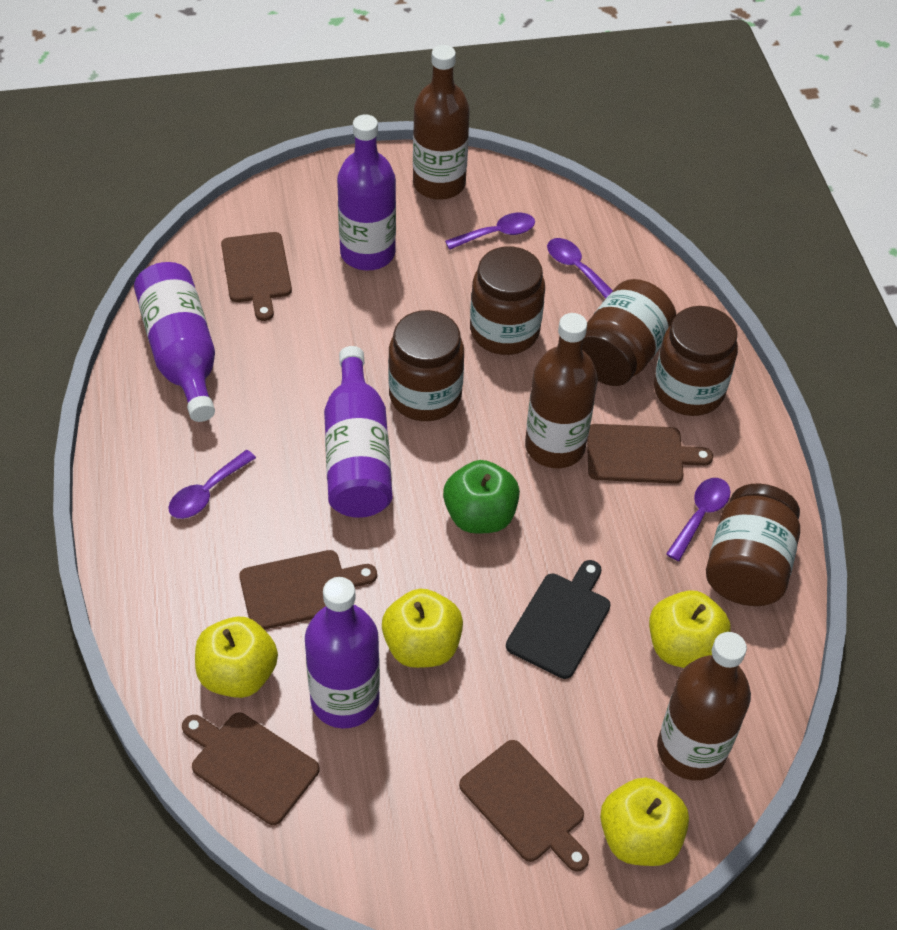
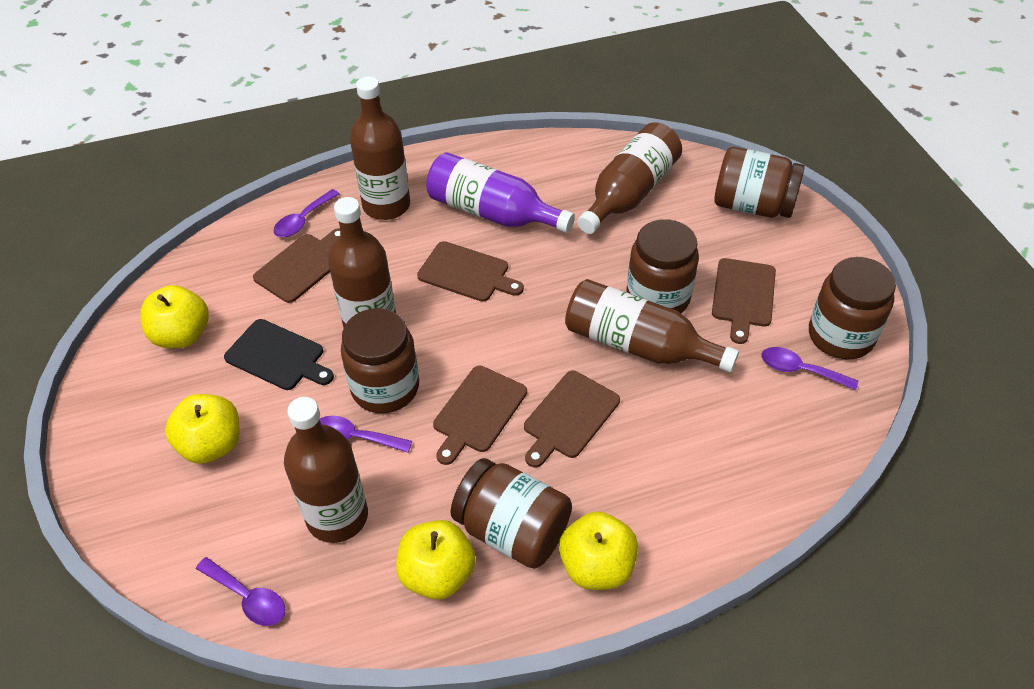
brown bottle: 3 -> 5
green apple: 1 -> 0
purple bottle: 4 -> 1

